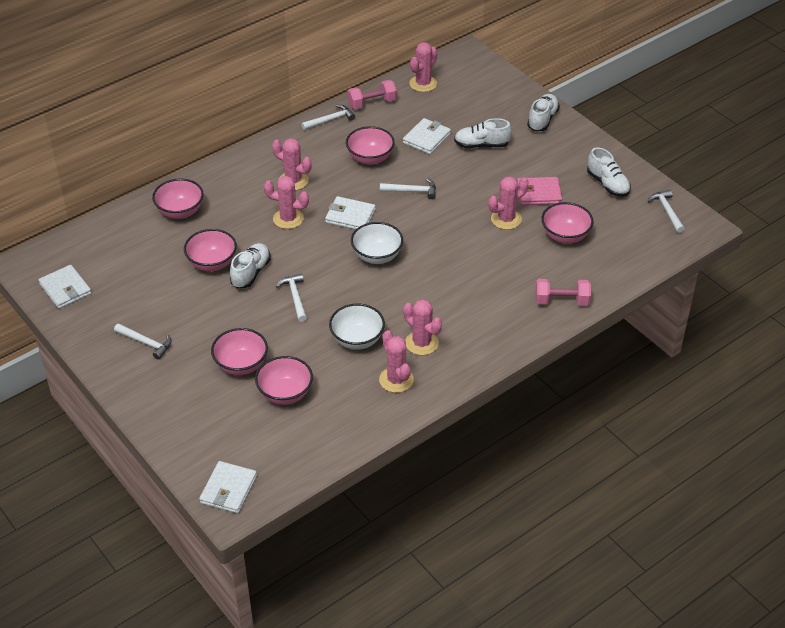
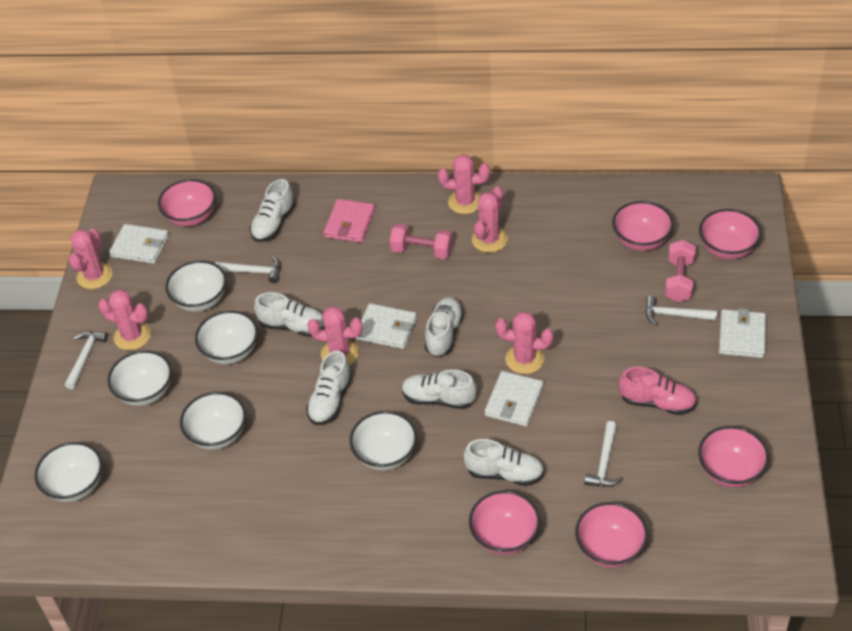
pink shoe: 0 -> 1
white bowl: 2 -> 6
white hammer: 5 -> 4
white shoe: 4 -> 6

